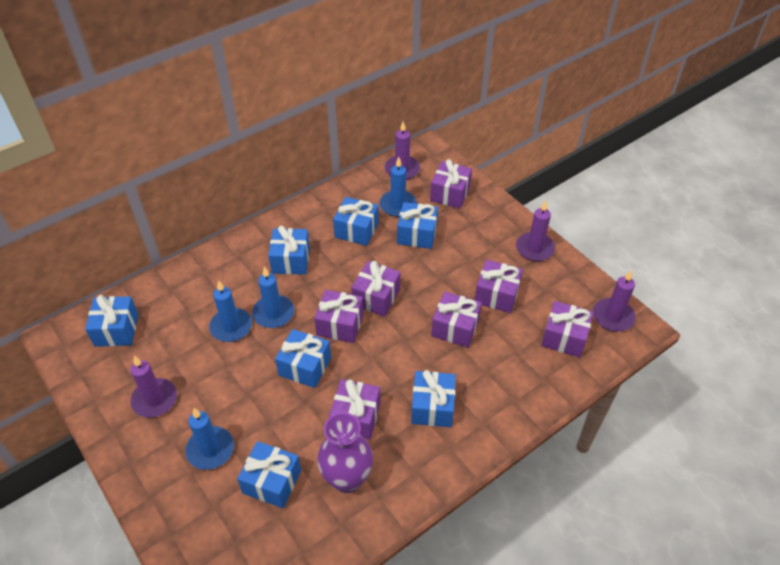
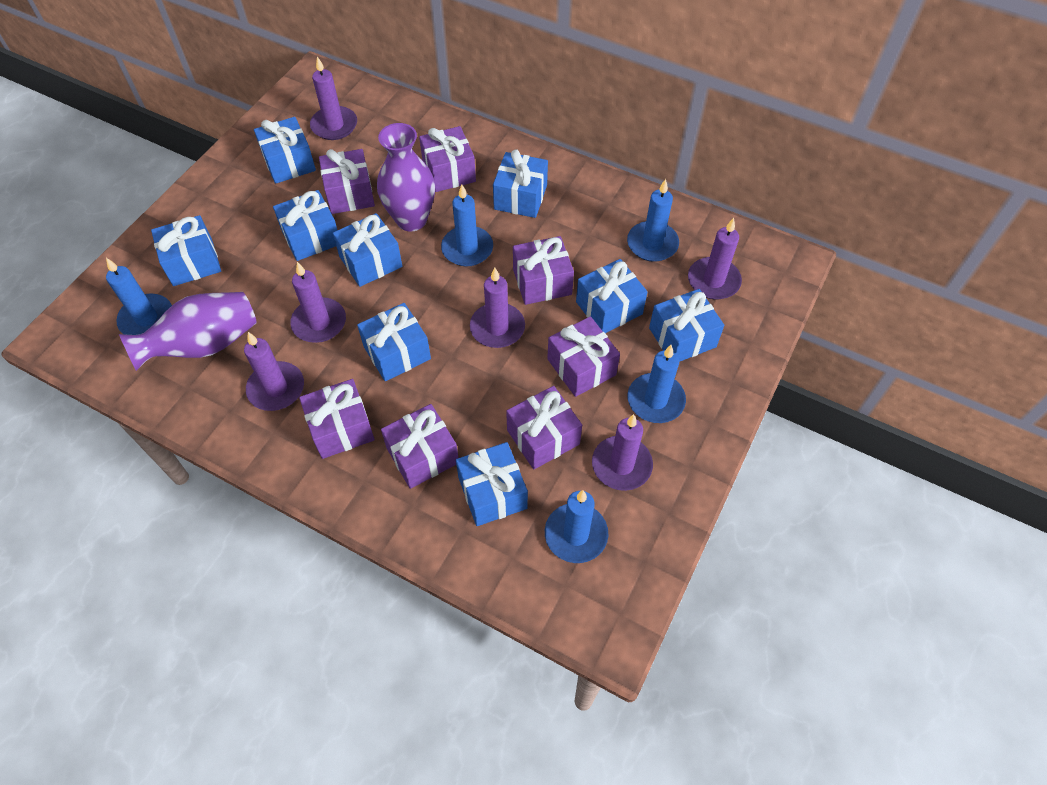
blue candle: 4 -> 5
blue gift: 7 -> 9
purple candle: 4 -> 6
purple vase: 1 -> 2

